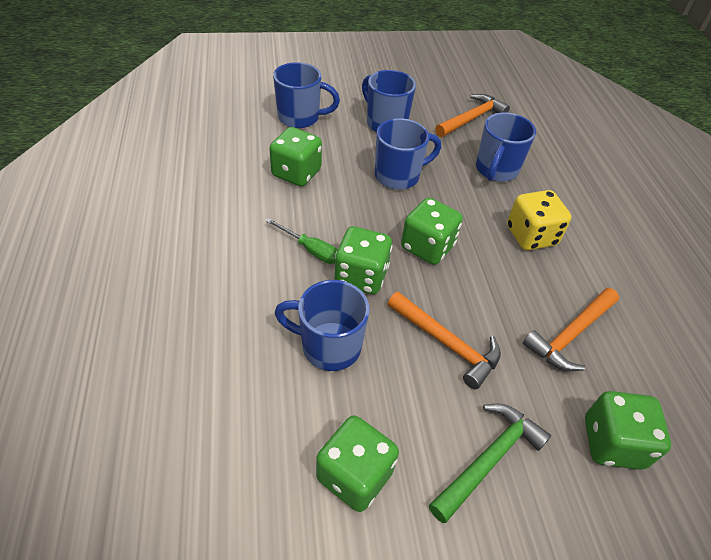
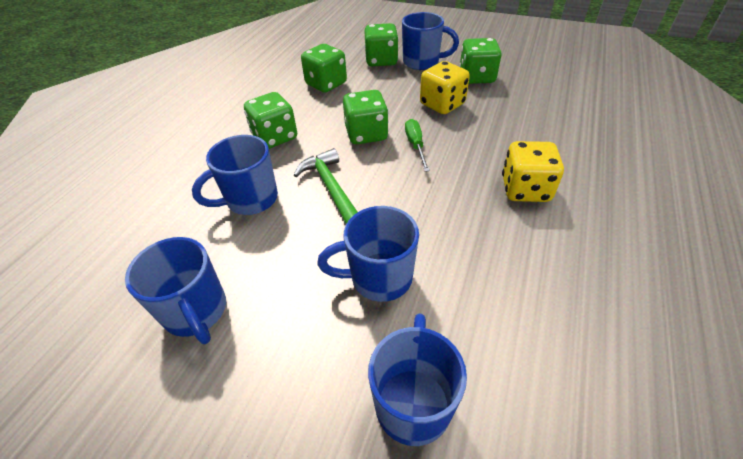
orange hammer: 3 -> 0
yellow dice: 1 -> 2

